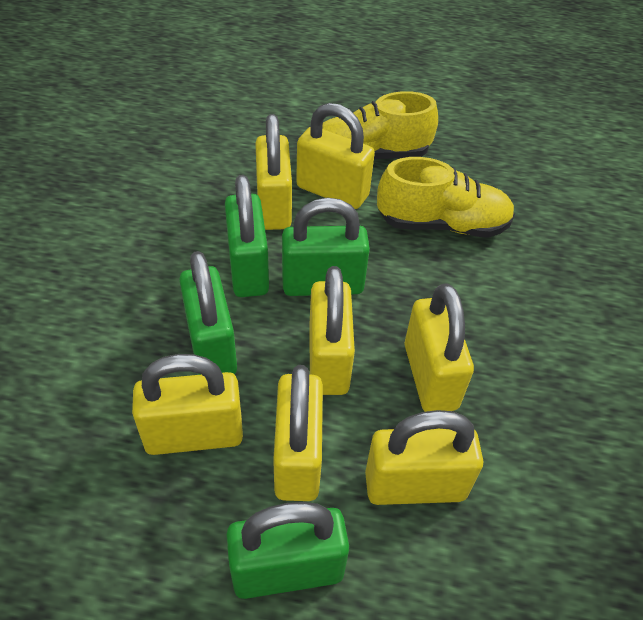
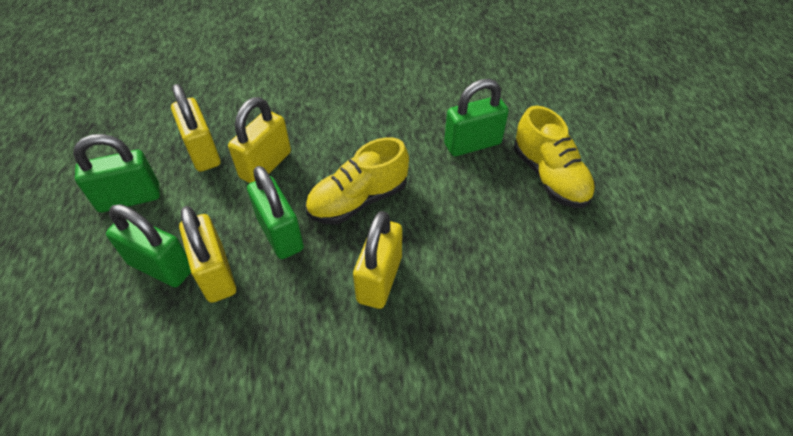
yellow padlock: 7 -> 4

